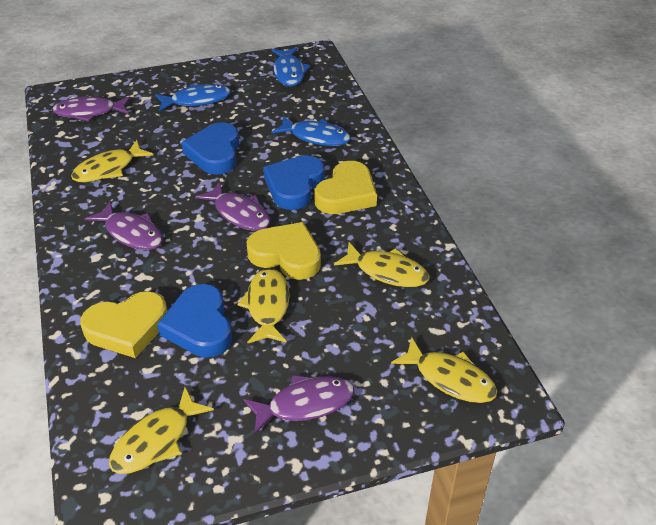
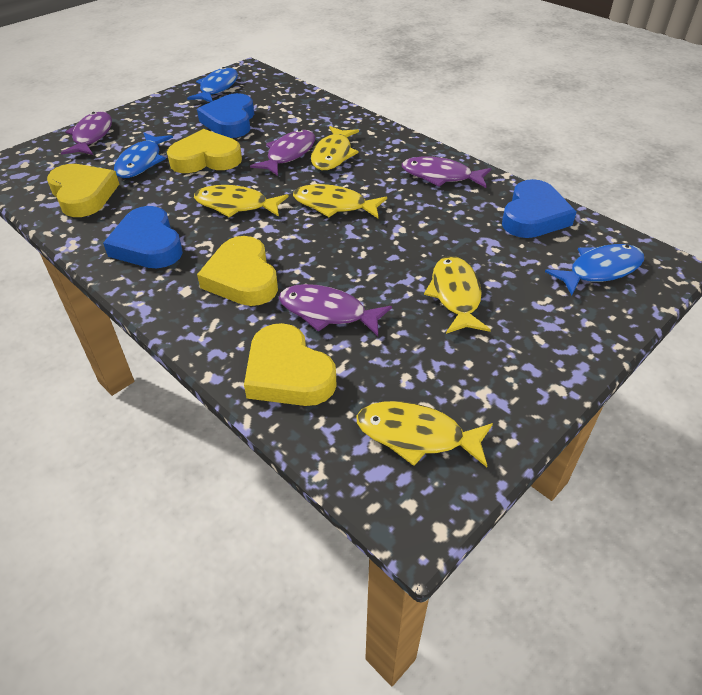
yellow heart: 3 -> 4

